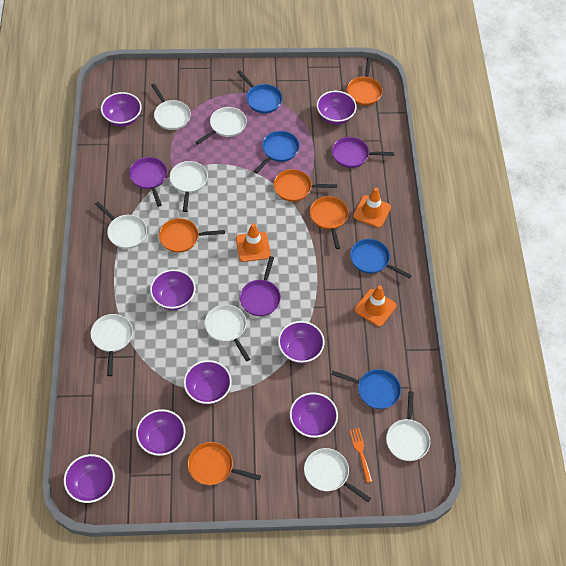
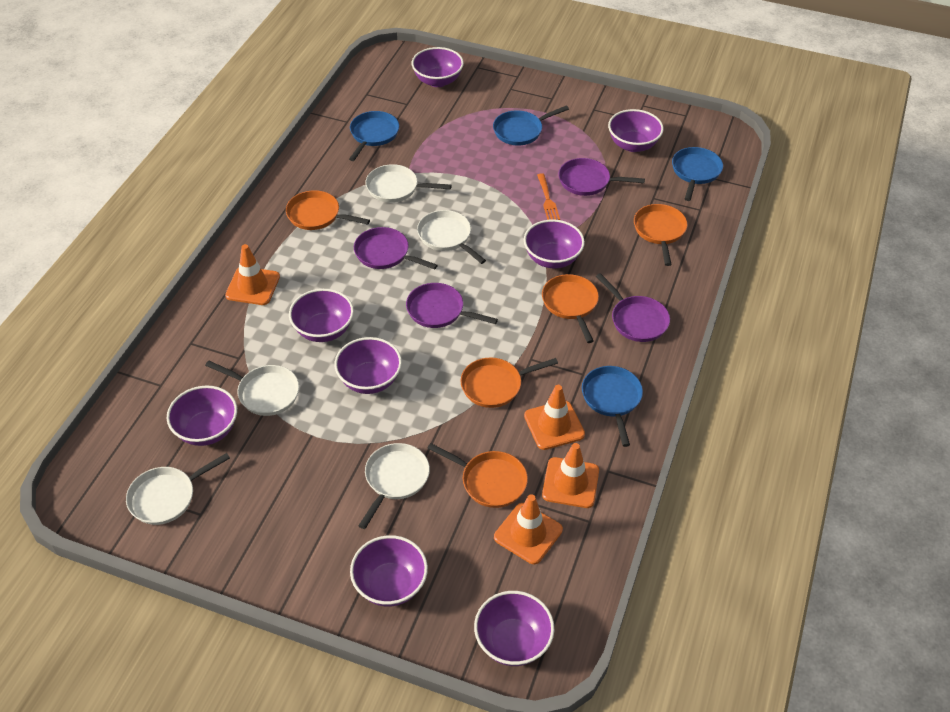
orange traffic cone: 3 -> 4
purple pan: 3 -> 4
white pan: 8 -> 5

